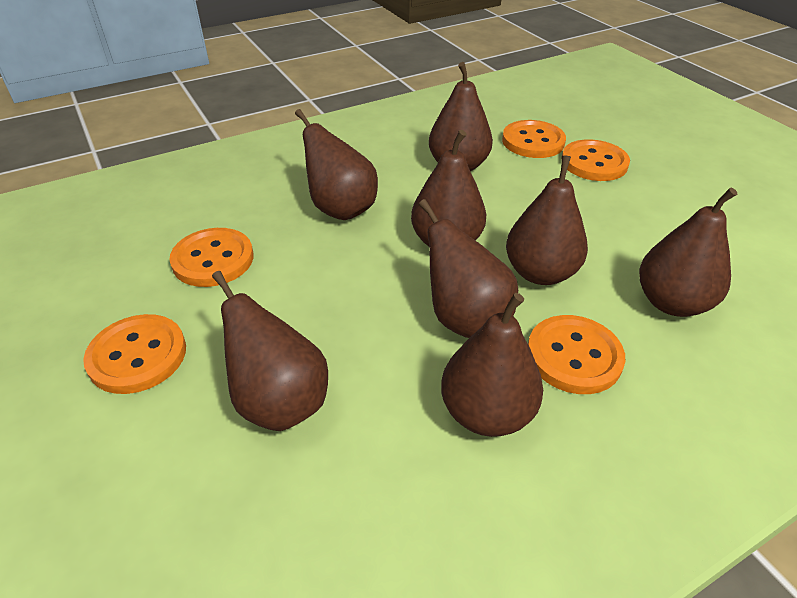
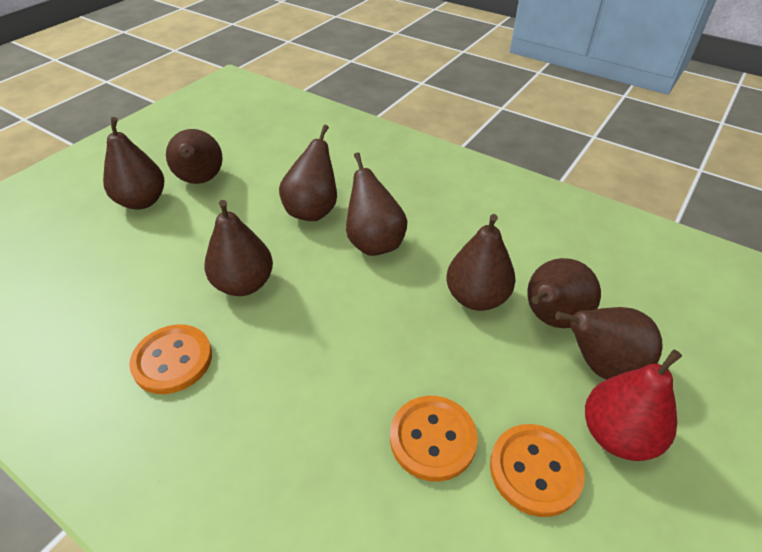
orange button: 5 -> 3
red pear: 0 -> 1

